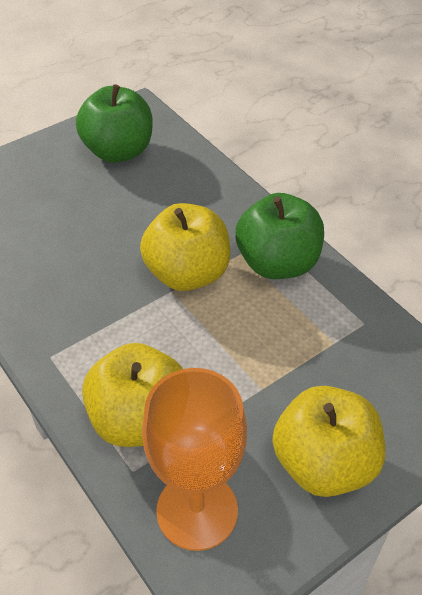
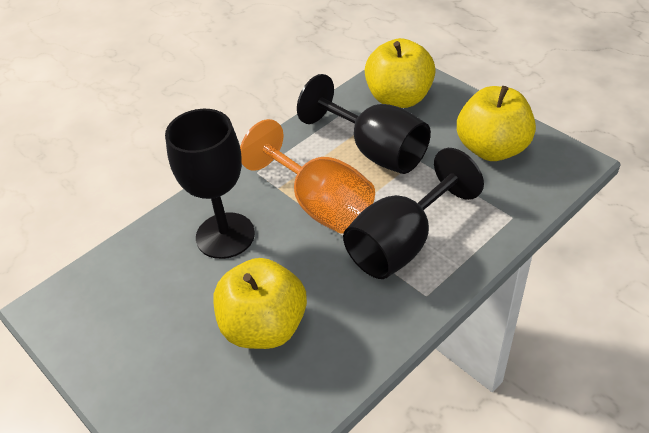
black goblet: 0 -> 3
green apple: 2 -> 0

